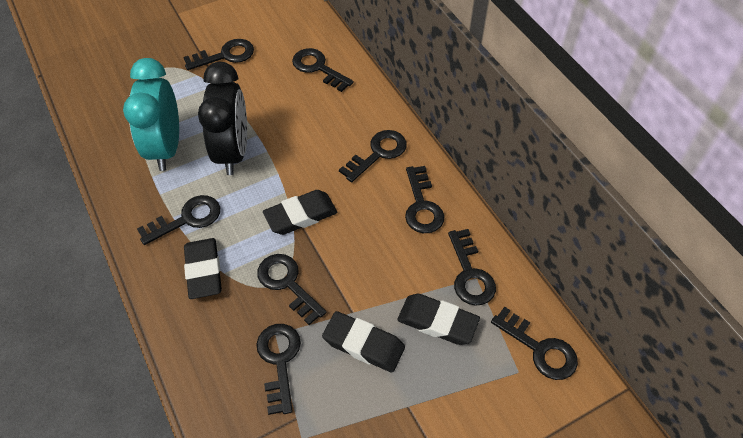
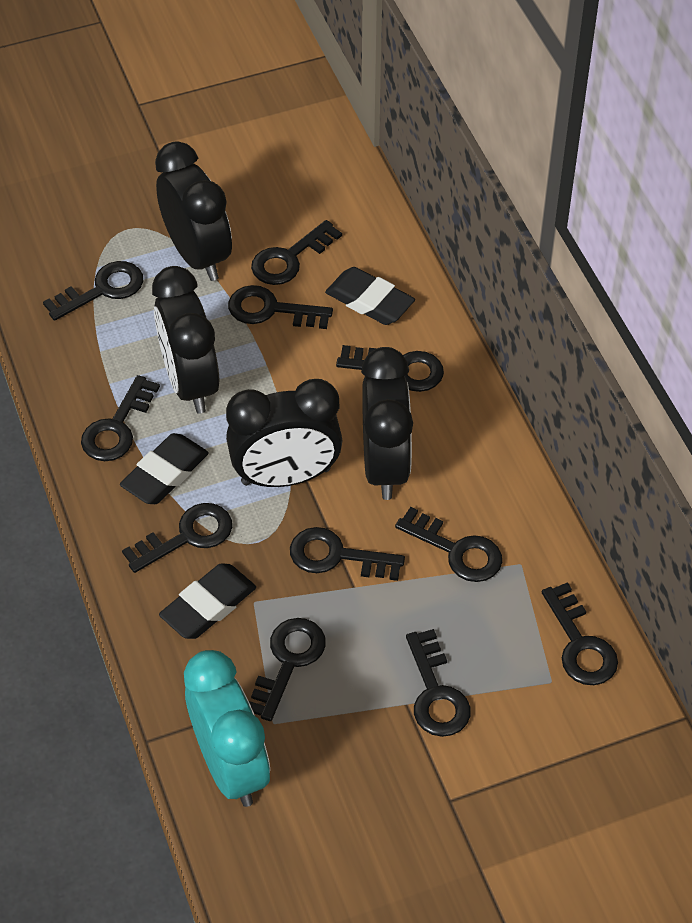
black clock: 1 -> 4
black eraser: 4 -> 3
black key: 9 -> 11

